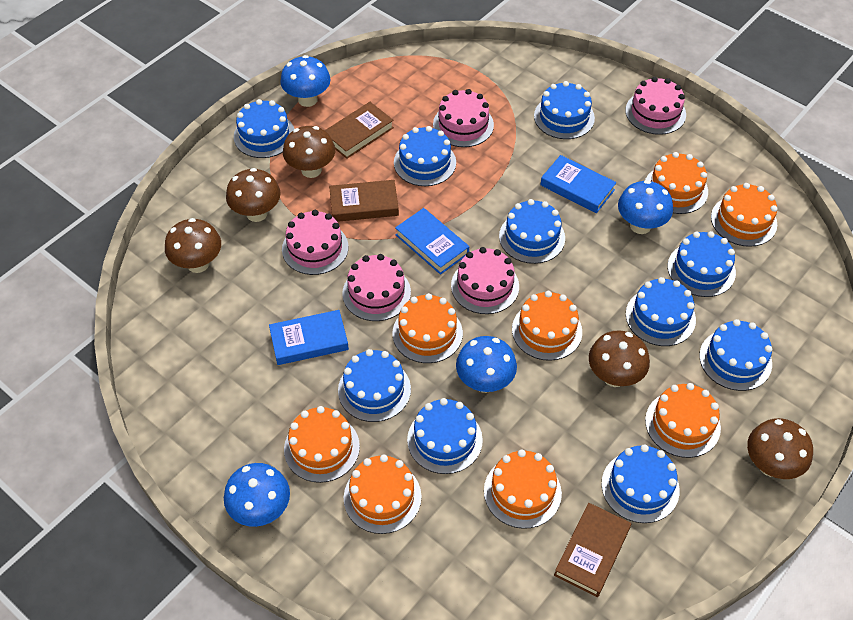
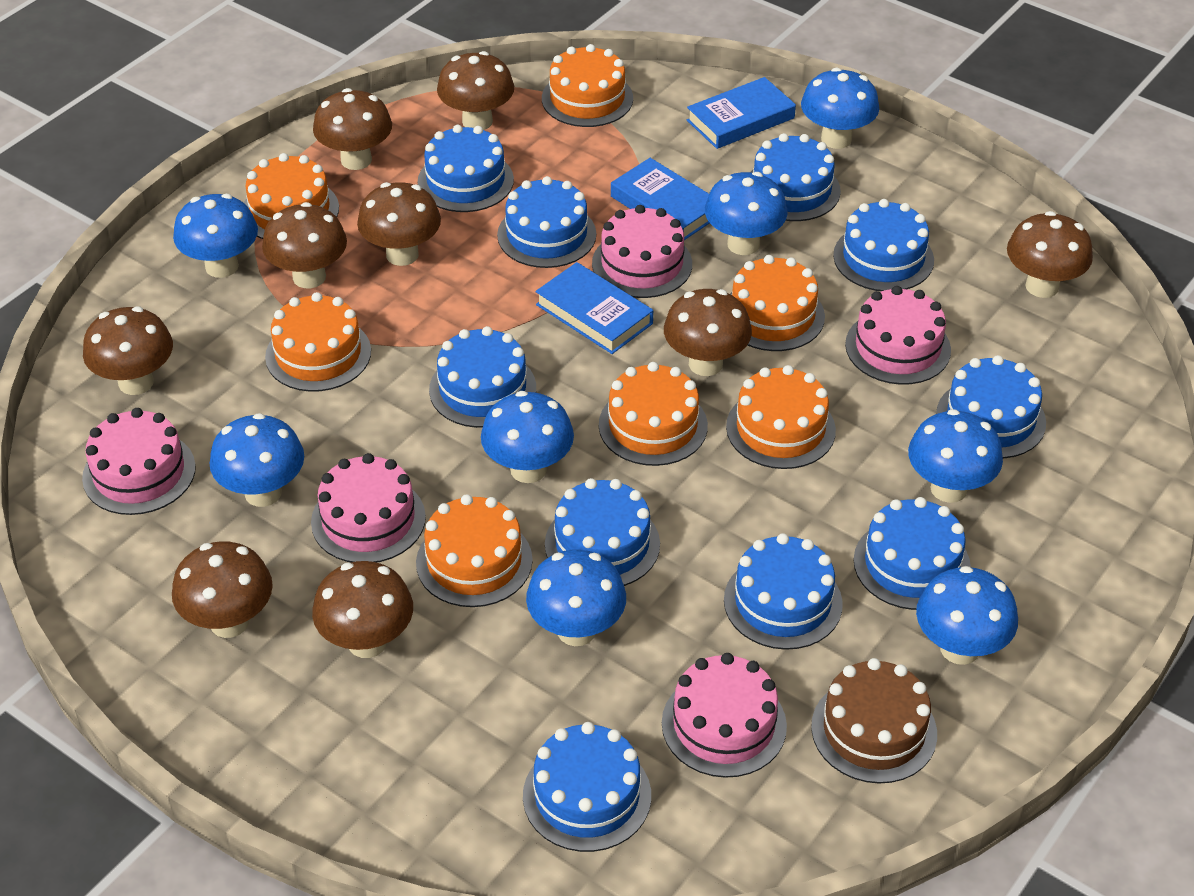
blue mushroom: 4 -> 8
brown book: 3 -> 0
brown cake: 0 -> 1
brown mushroom: 5 -> 9
orange cake: 8 -> 7

